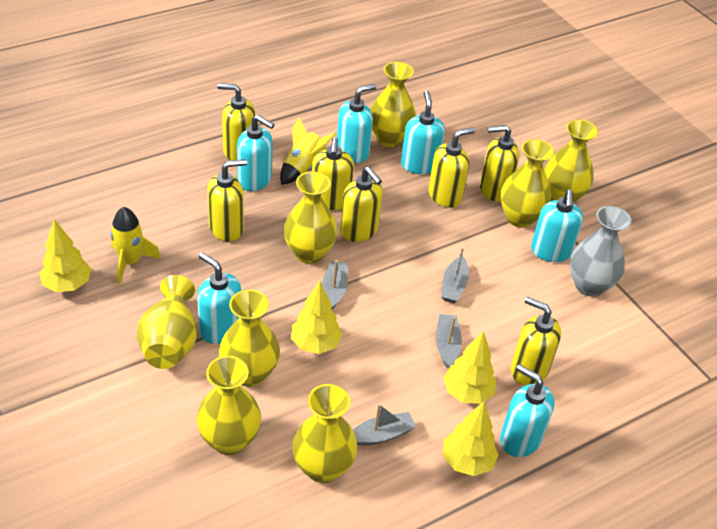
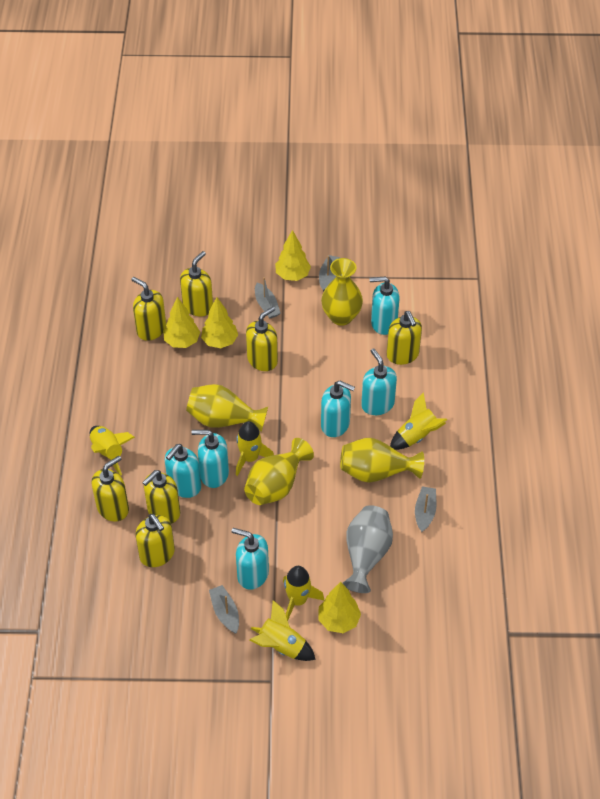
yellow rocket: 2 -> 5
yellow vase: 8 -> 4

